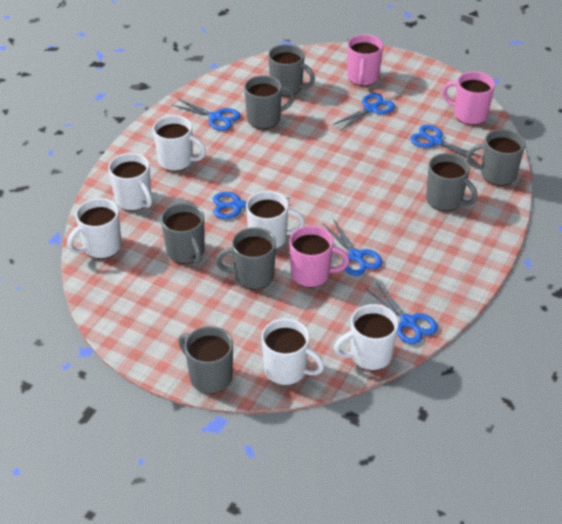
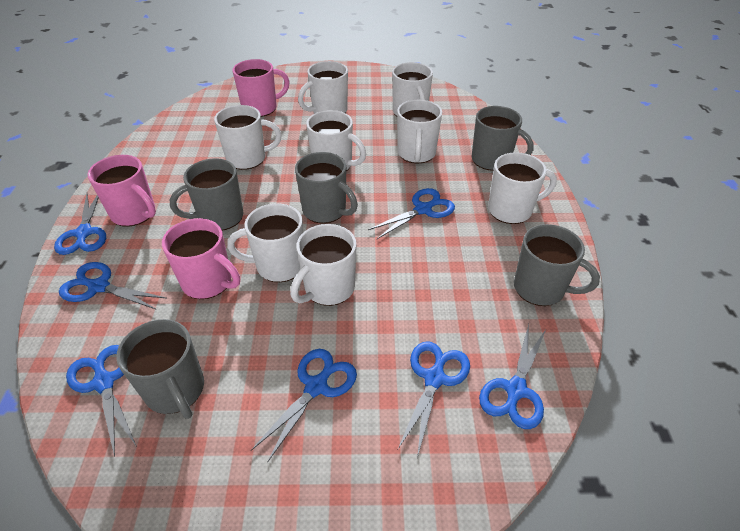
blue scissors: 6 -> 7
grey mug: 7 -> 5
white mug: 6 -> 8

